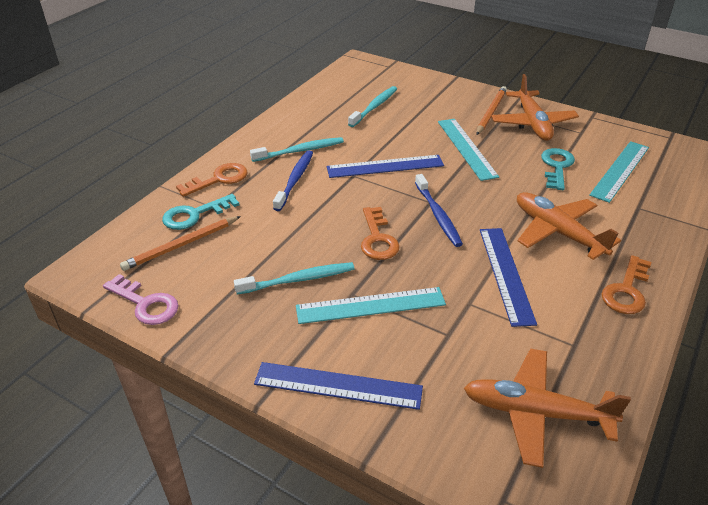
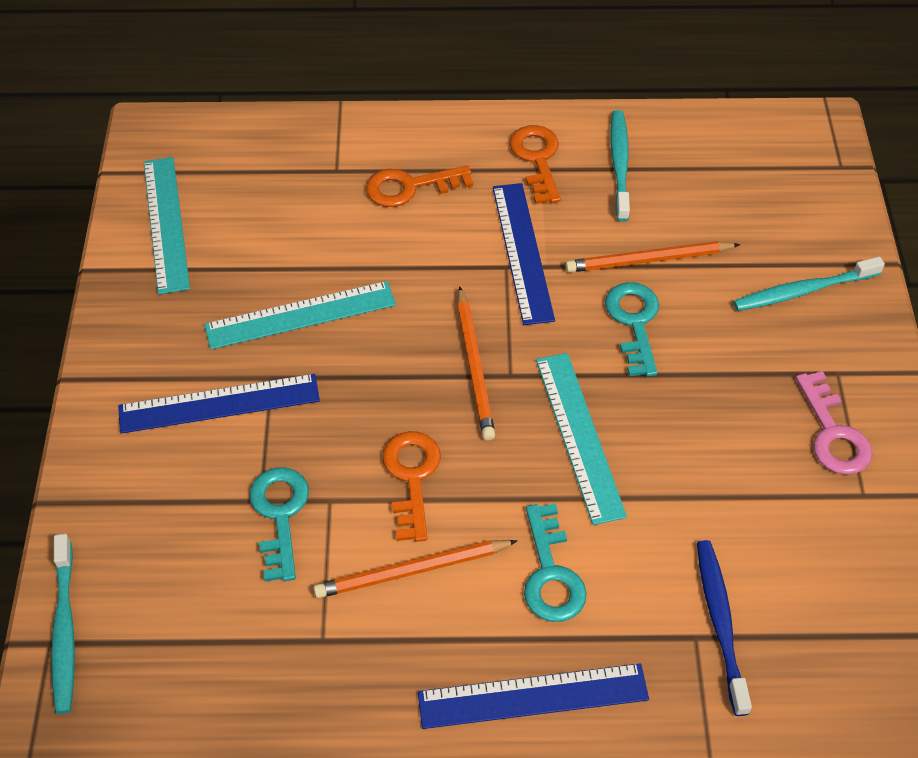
blue toothbrush: 2 -> 1
orange pencil: 2 -> 3
orange plane: 3 -> 0
turquoise key: 2 -> 3

